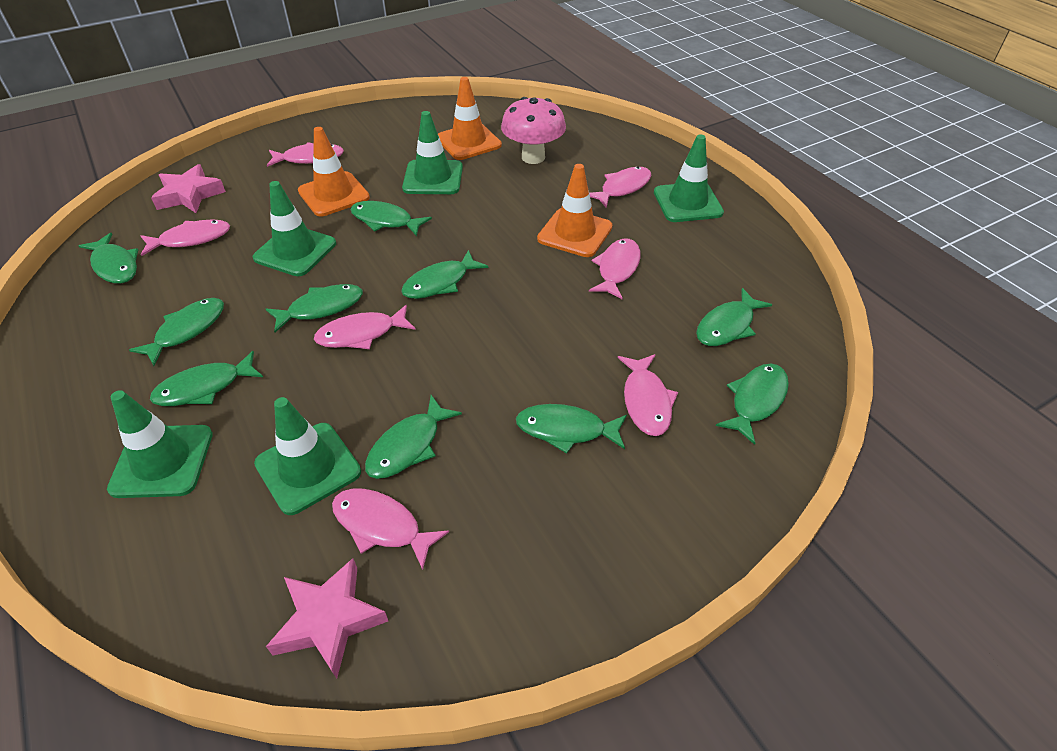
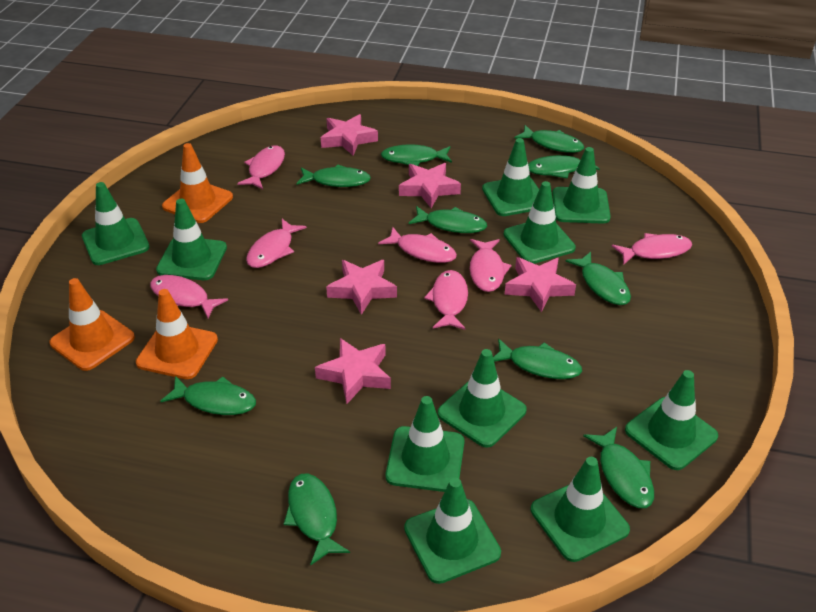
green traffic cone: 5 -> 10
pink mushroom: 1 -> 0
pink star: 2 -> 5

